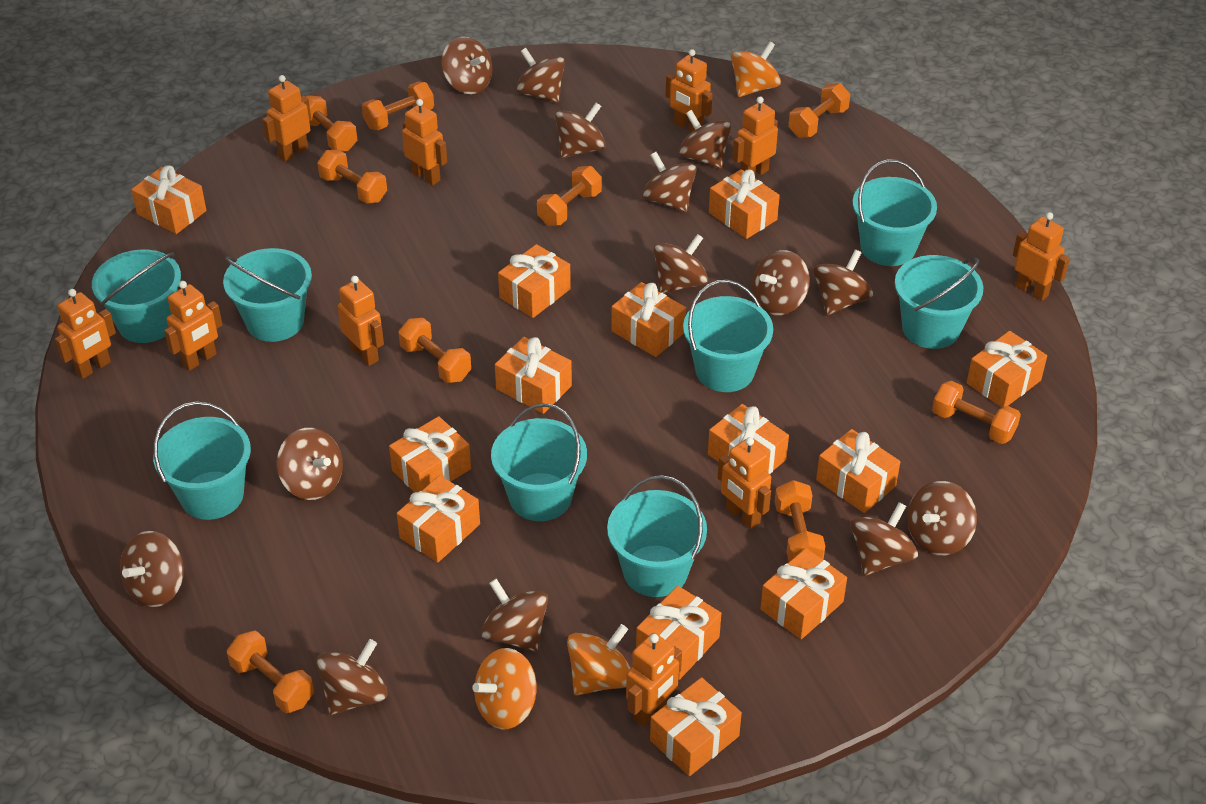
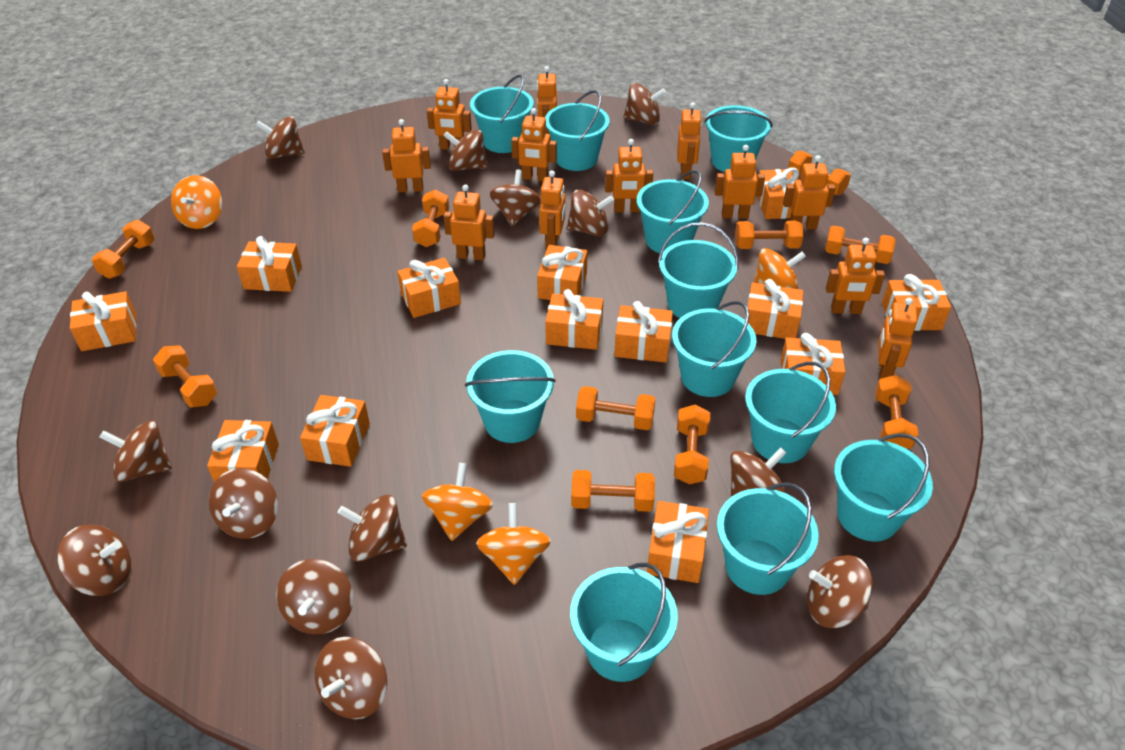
brown spinning top: 14 -> 13
orange dumbbell: 9 -> 10
orange robot: 10 -> 12
orange spinning top: 3 -> 4
turquoise bucket: 8 -> 11

